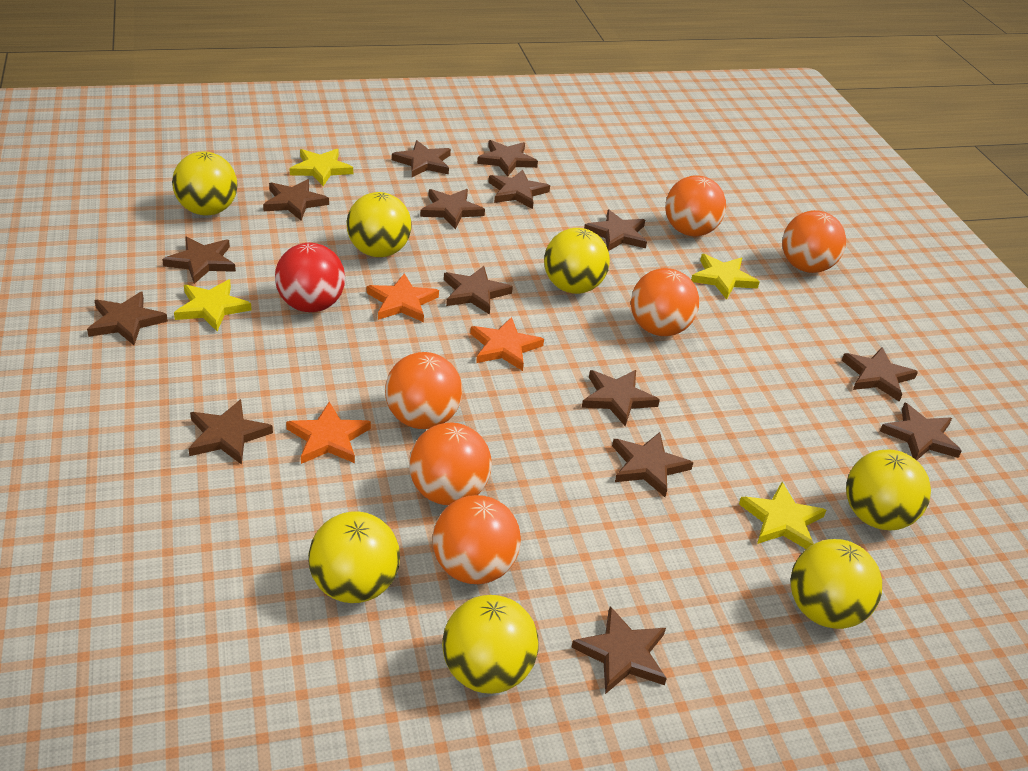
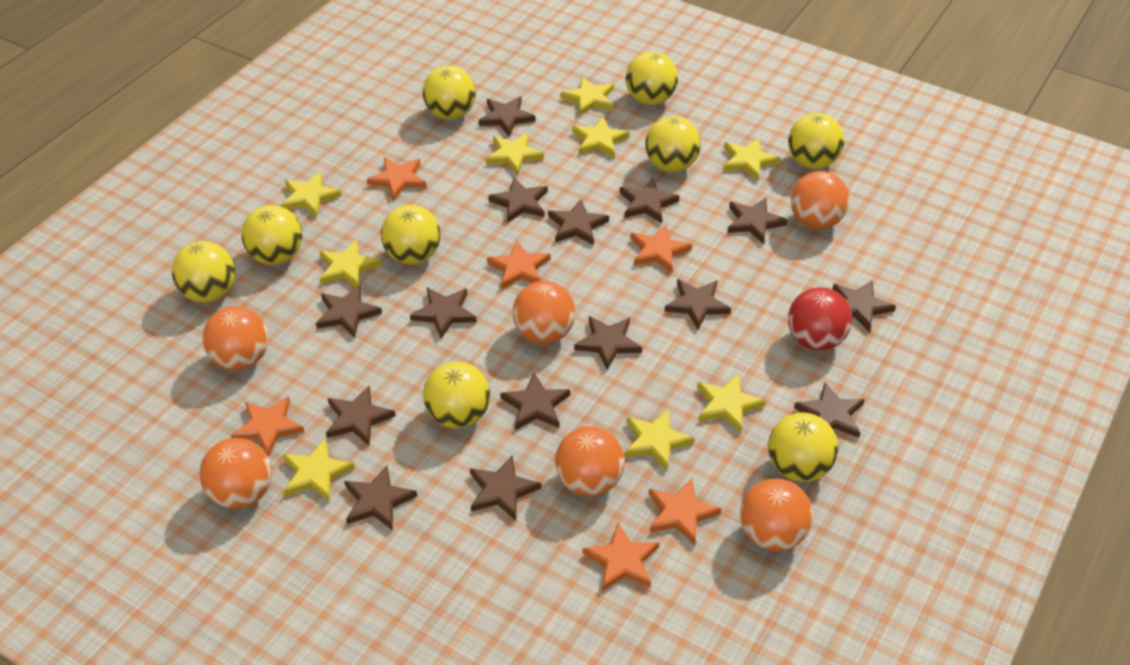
orange star: 3 -> 6
yellow ball: 7 -> 9
yellow star: 4 -> 9

